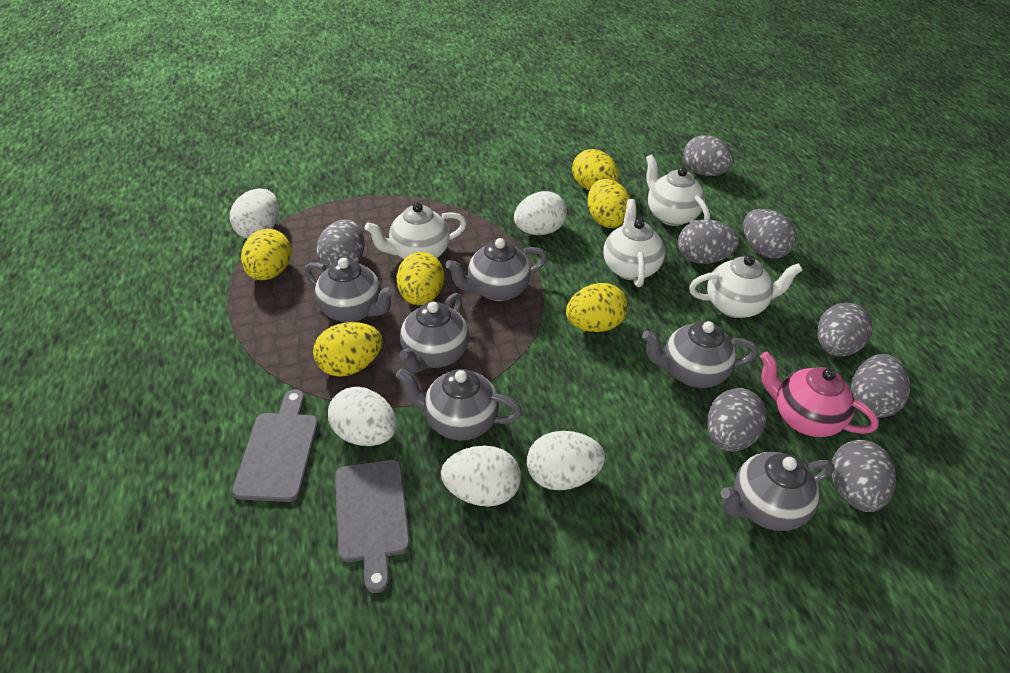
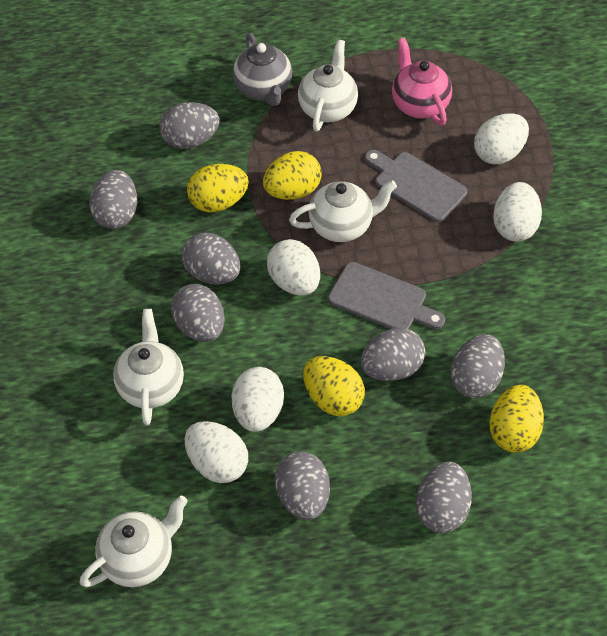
grey teapot: 6 -> 1
yellow egg: 6 -> 4

